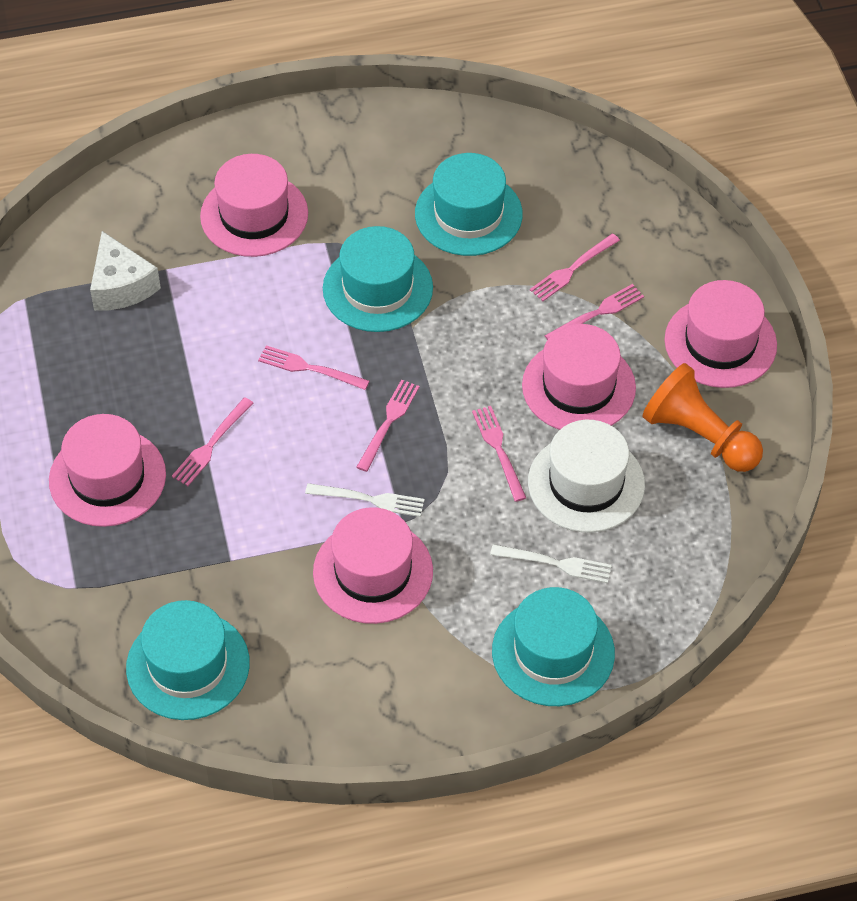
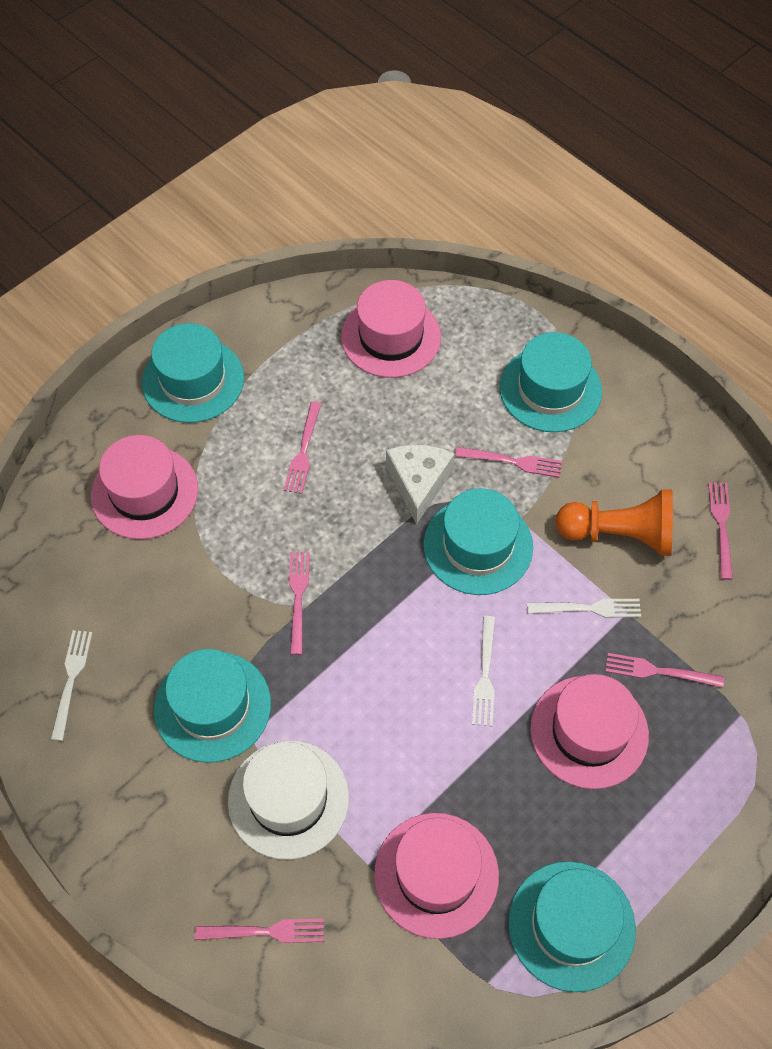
pink hat: 5 -> 4
turquoise hat: 4 -> 5
white fork: 2 -> 3

